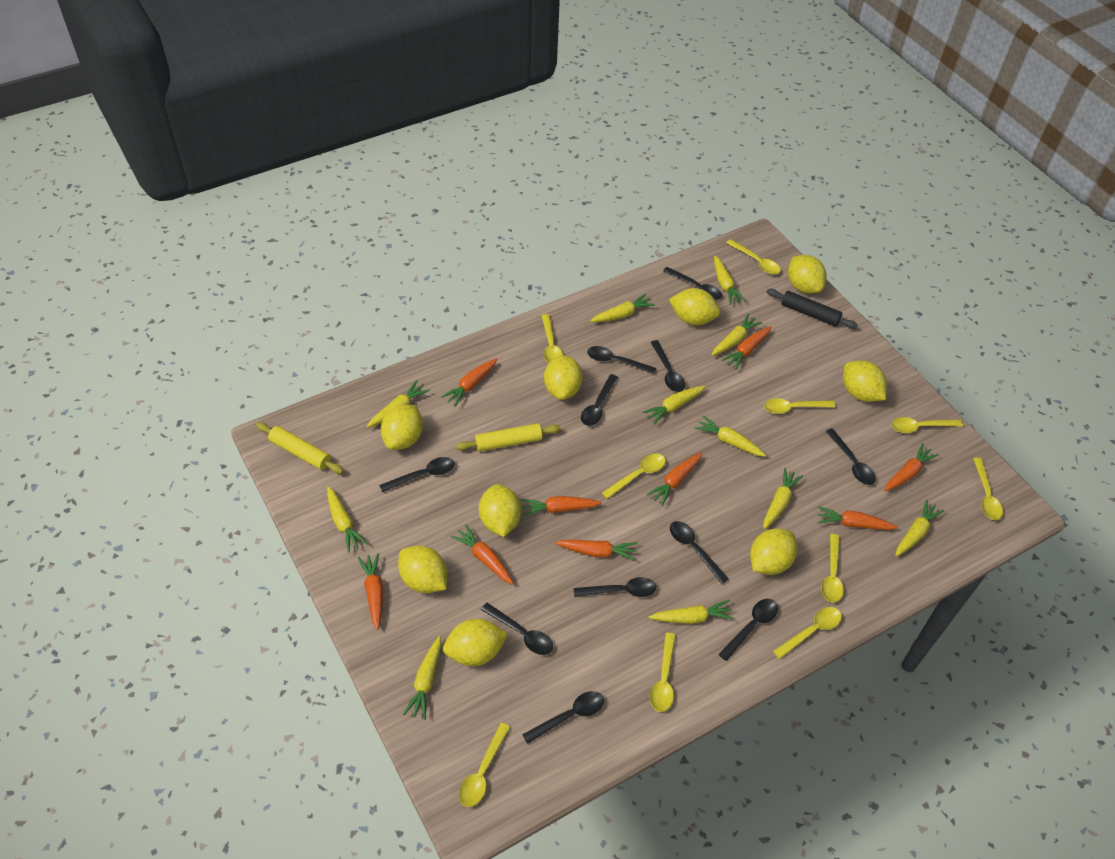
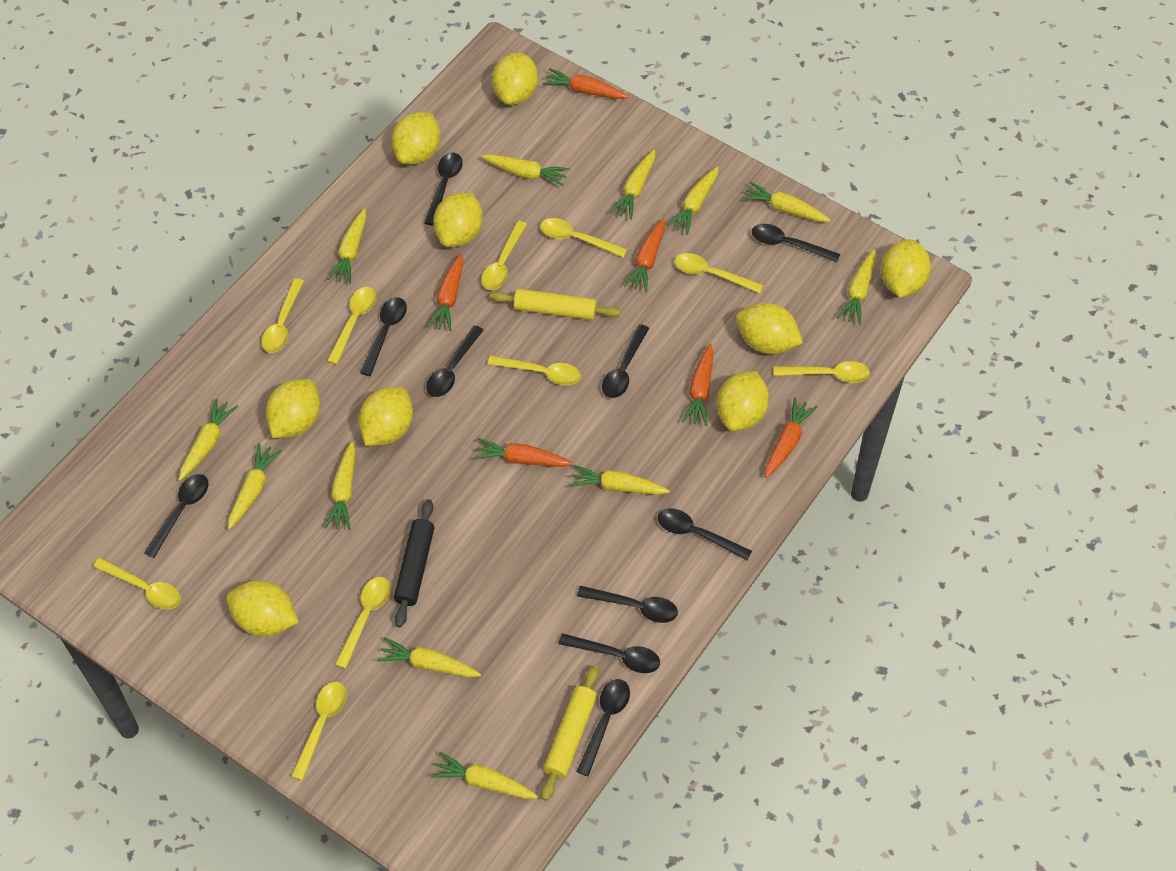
black spoon: 11 -> 10
orange carrot: 9 -> 6
yellow carrot: 11 -> 12

